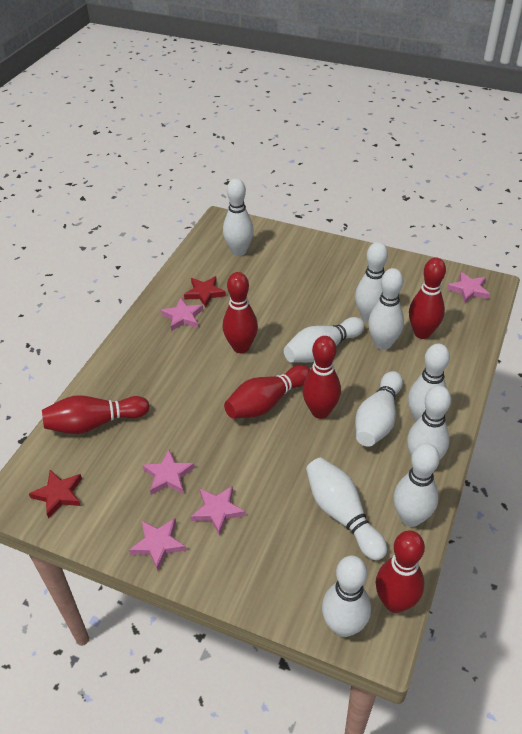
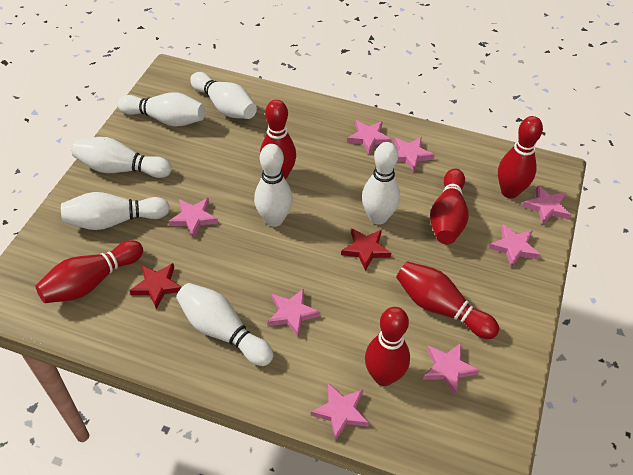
pink star: 5 -> 8
white bowling pin: 10 -> 7

